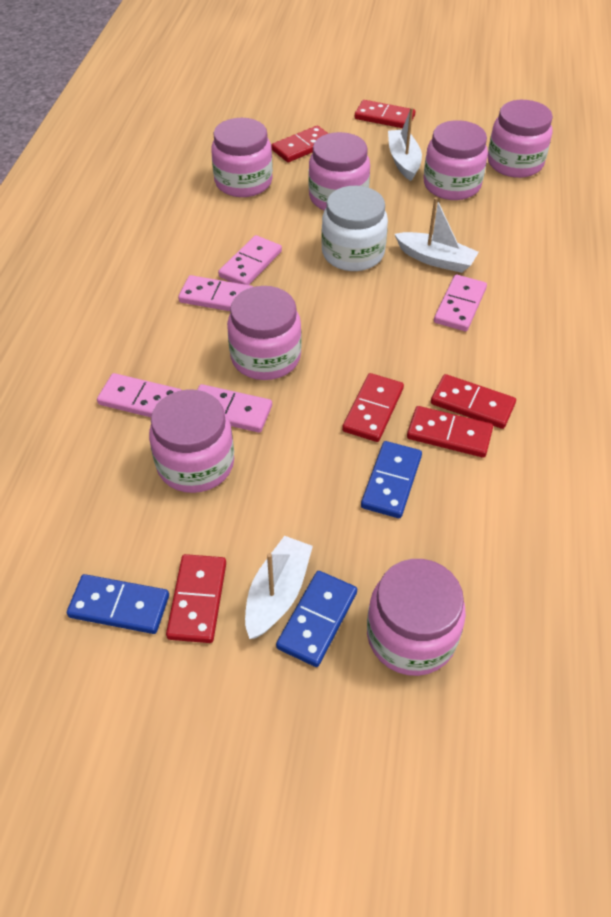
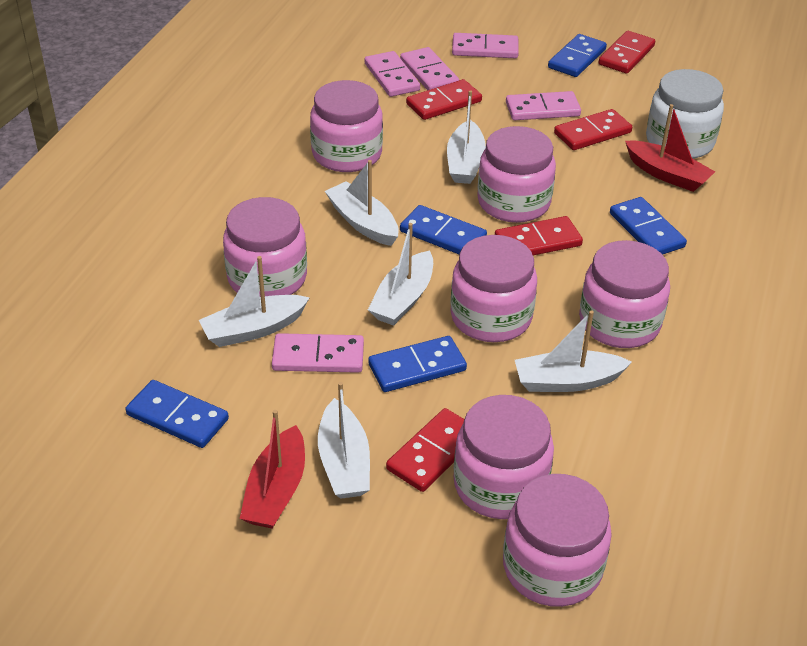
blue domino: 3 -> 5
red boat: 0 -> 2
red domino: 6 -> 5
white boat: 3 -> 6

